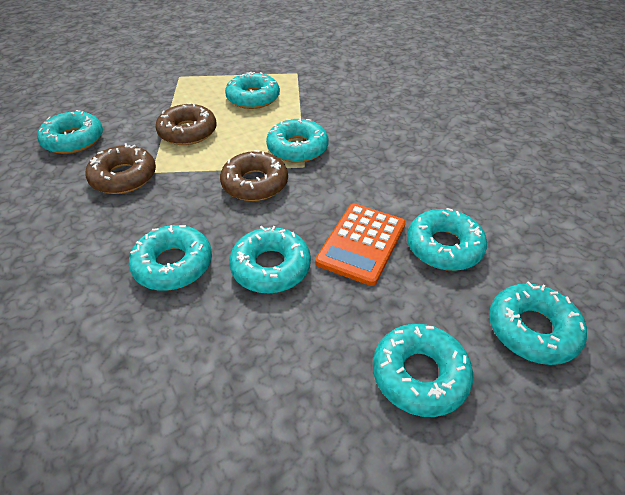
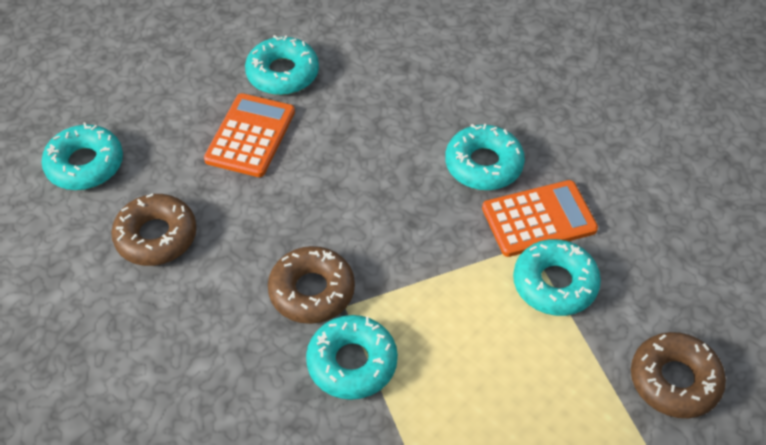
orange calculator: 1 -> 2
turquoise donut: 8 -> 5

